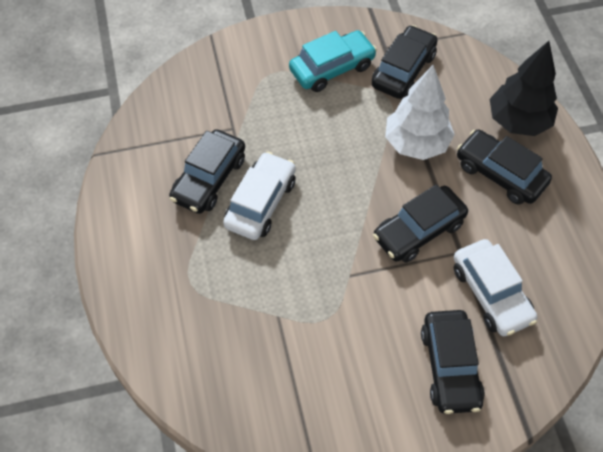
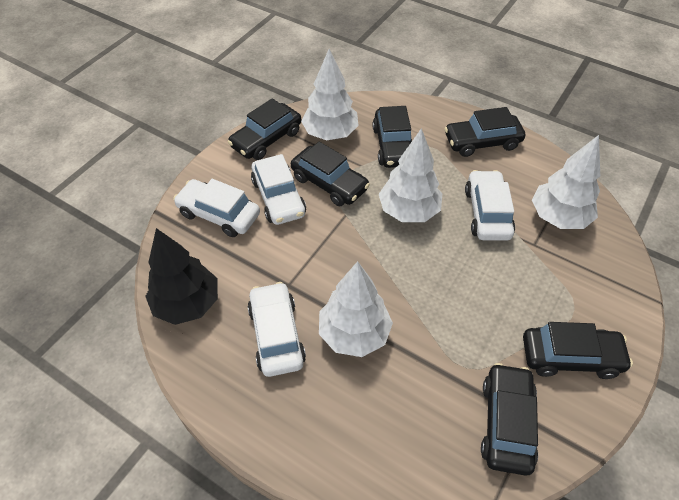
black car: 5 -> 6
turquoise car: 1 -> 0
white car: 2 -> 4
white tree: 1 -> 4

